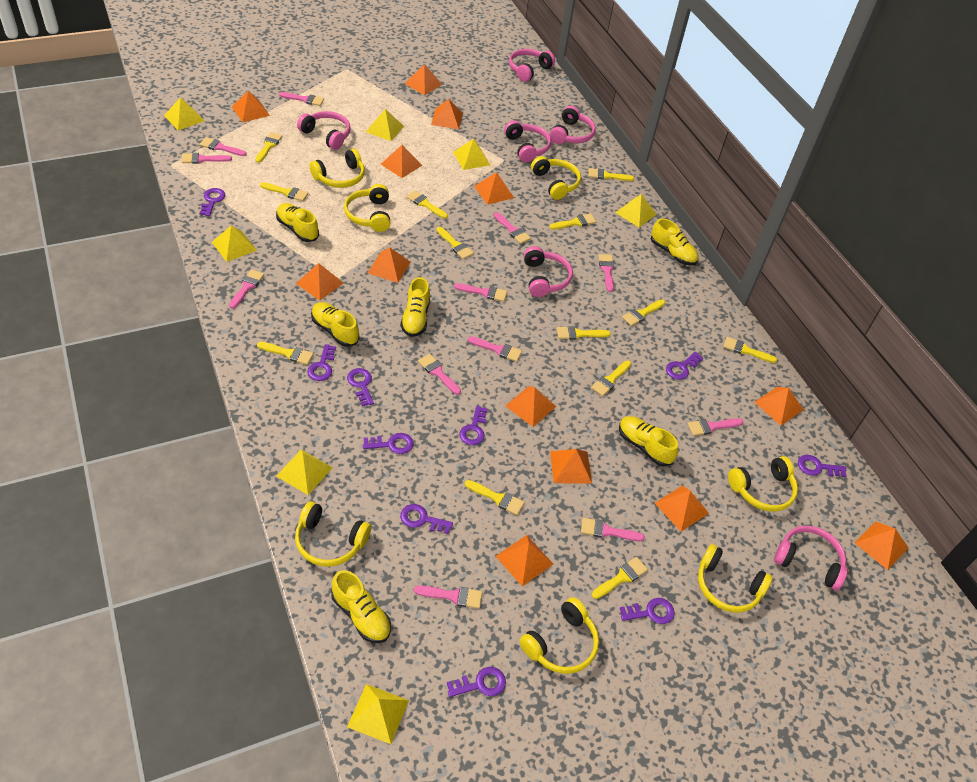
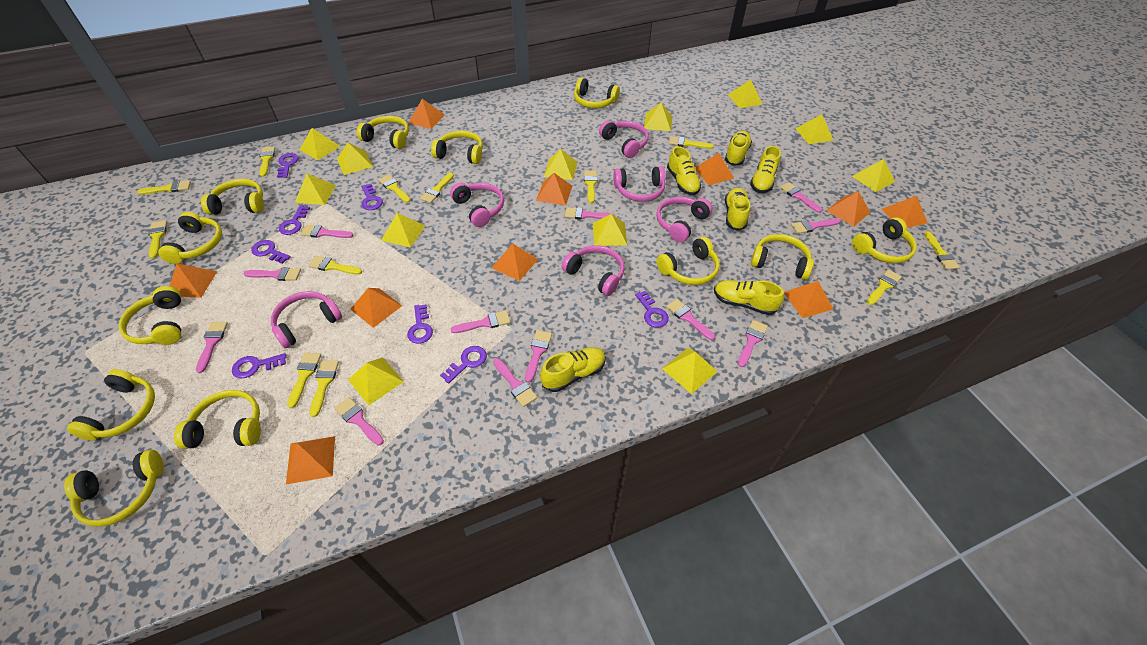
orange pyramid: 13 -> 10
purple key: 10 -> 8
yellow brush: 13 -> 12
yellow headphones: 7 -> 12
yellow pyramid: 7 -> 12

